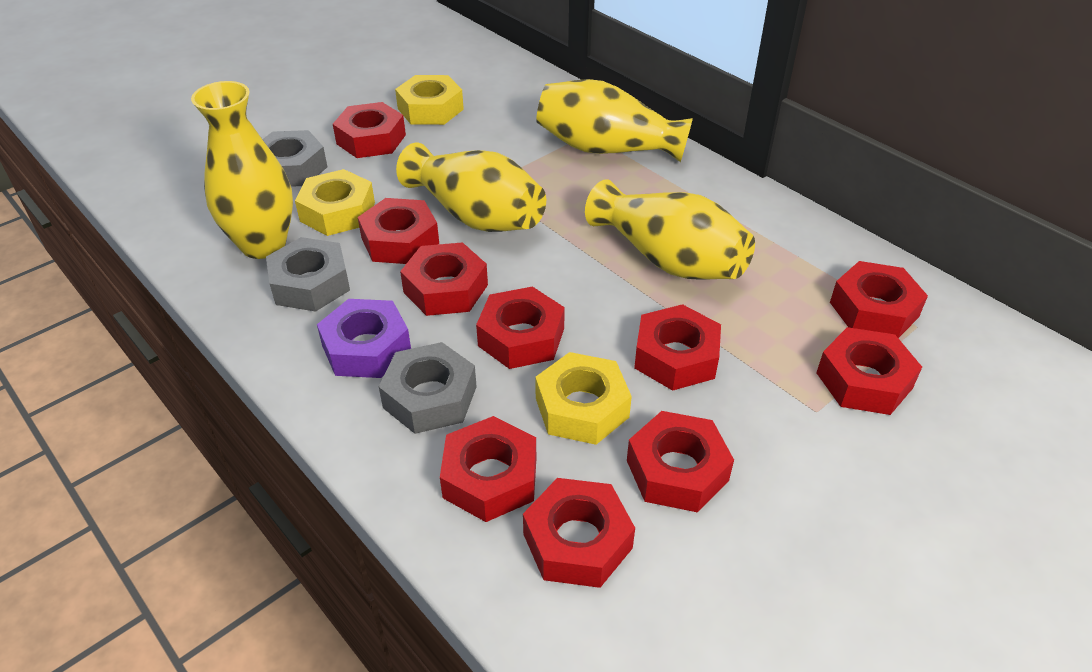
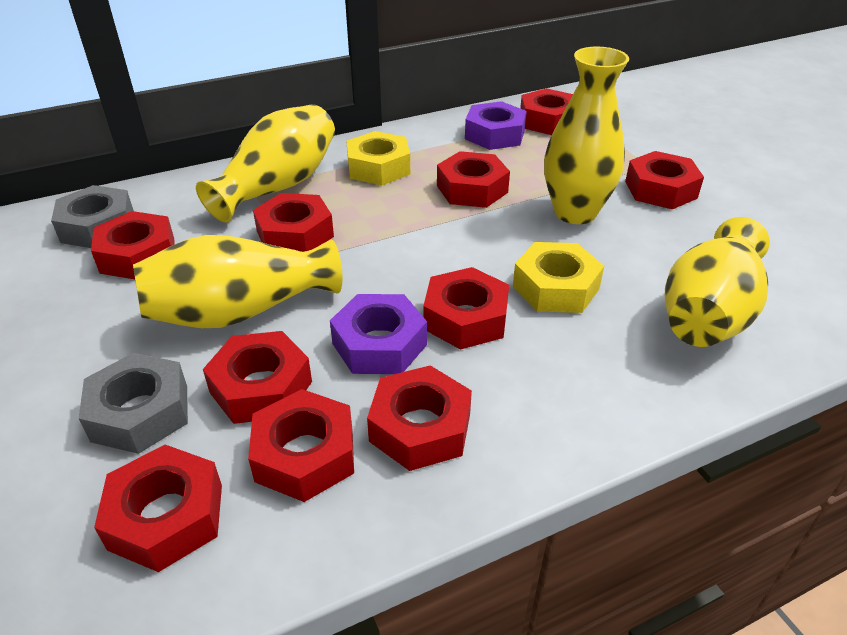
grey nut: 3 -> 2
purple nut: 1 -> 2
yellow nut: 3 -> 2

